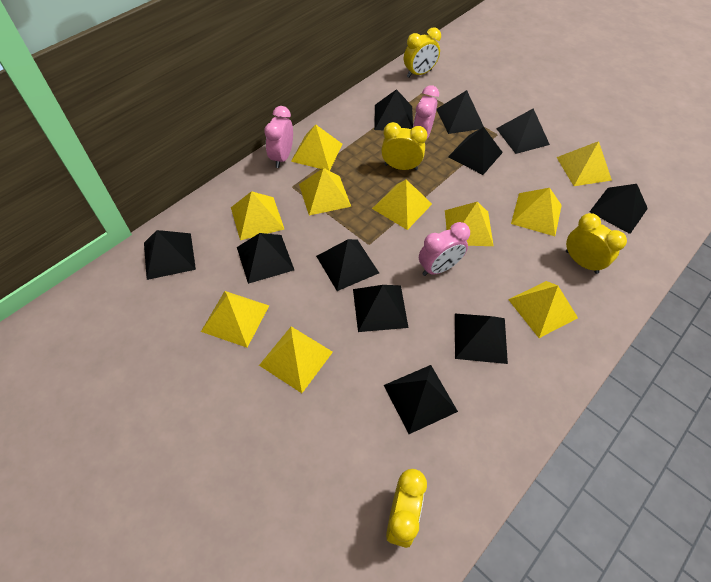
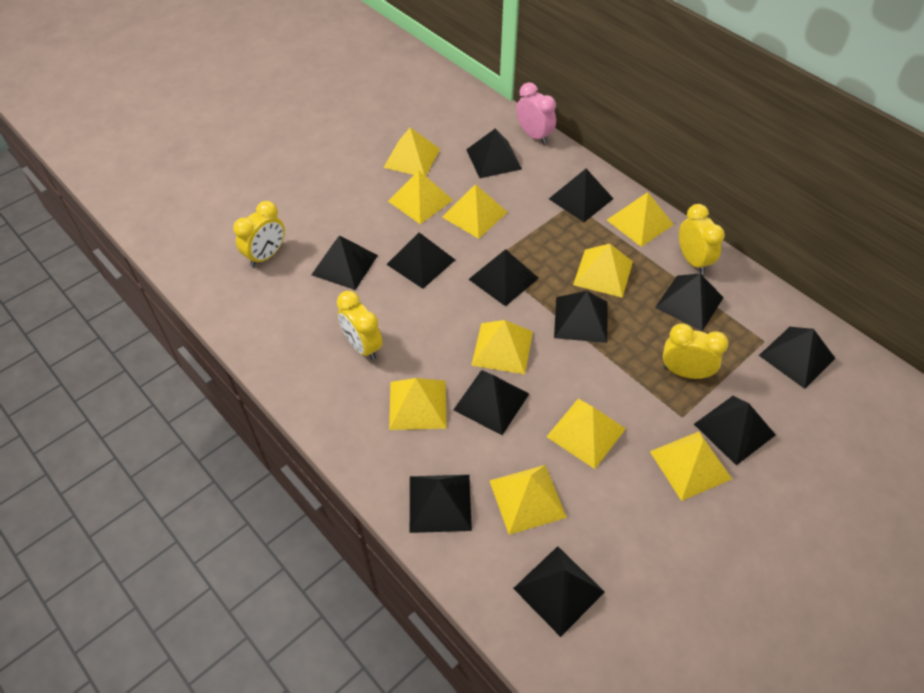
black pyramid: 11 -> 12
pink clock: 3 -> 1

